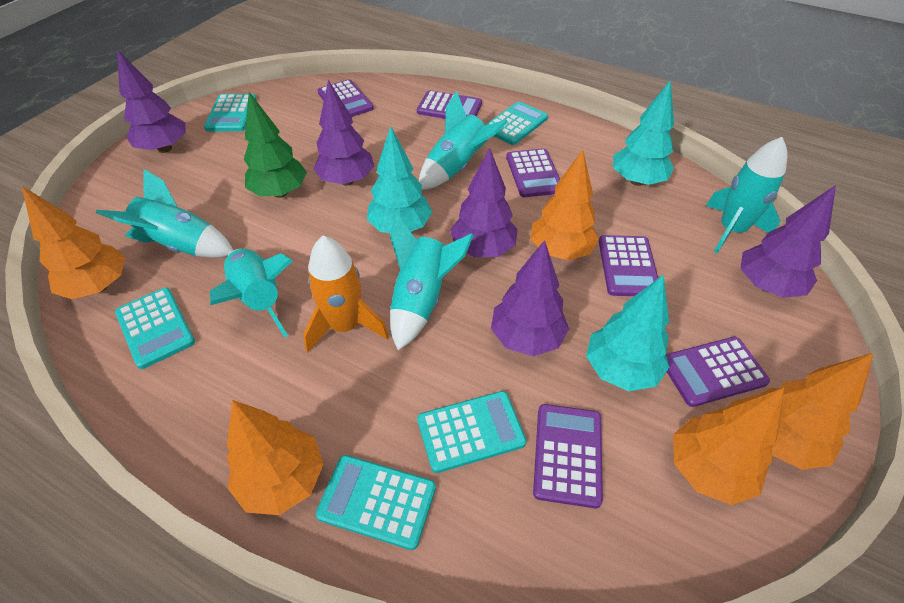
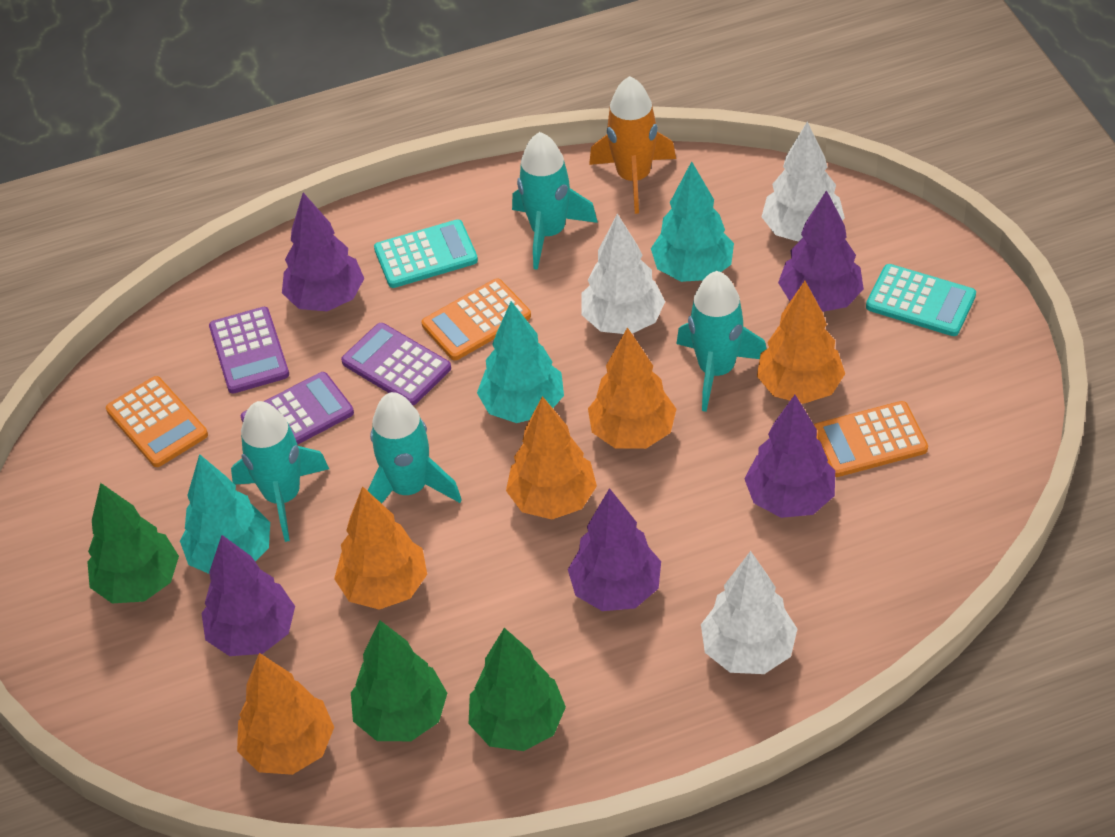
green tree: 1 -> 3
orange calculator: 0 -> 3
purple calculator: 6 -> 3
turquoise calculator: 5 -> 2
turquoise rocket: 5 -> 4
white tree: 0 -> 3

